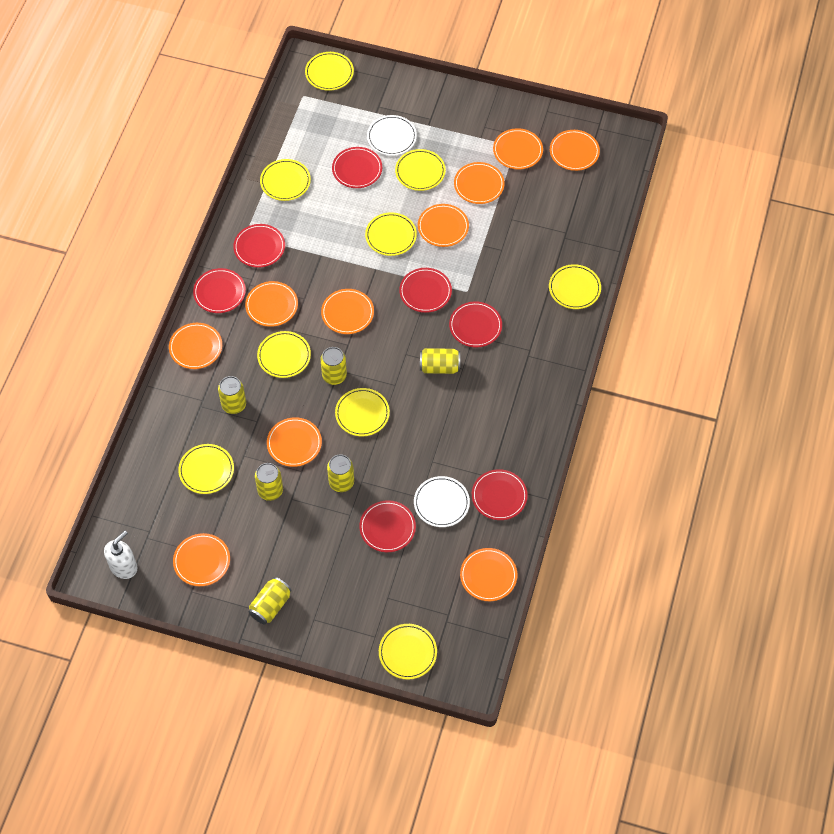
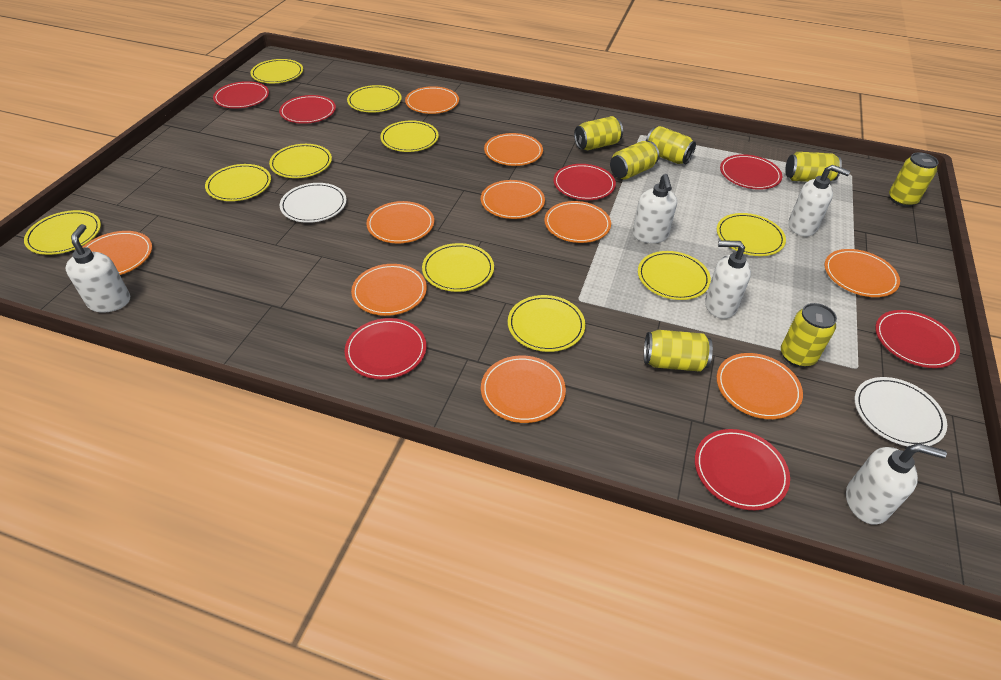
white soap dispenser: 1 -> 5
yellow can: 6 -> 7
yellow plate: 9 -> 10

